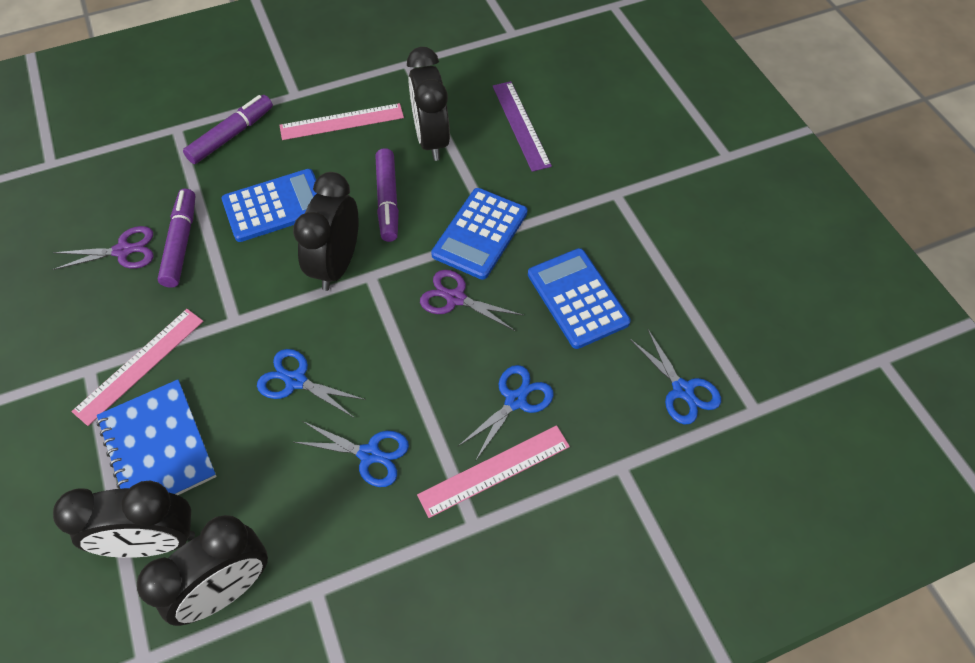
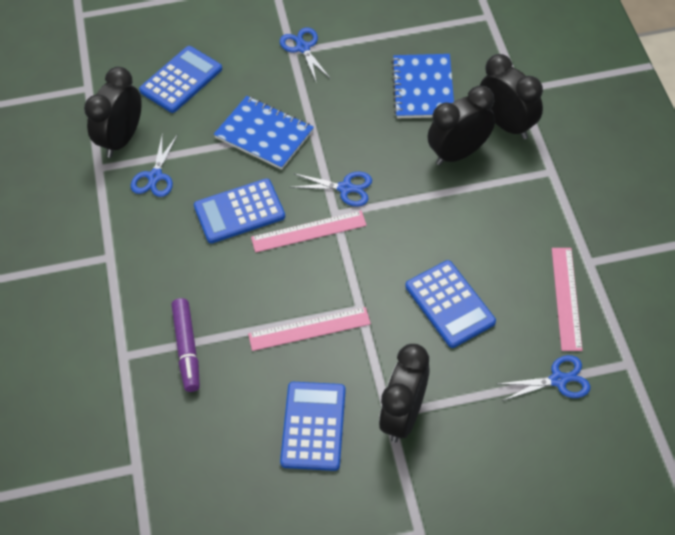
blue calculator: 3 -> 4
blue notebook: 1 -> 2
purple marker: 3 -> 1
purple ruler: 1 -> 0
purple scissors: 2 -> 0

